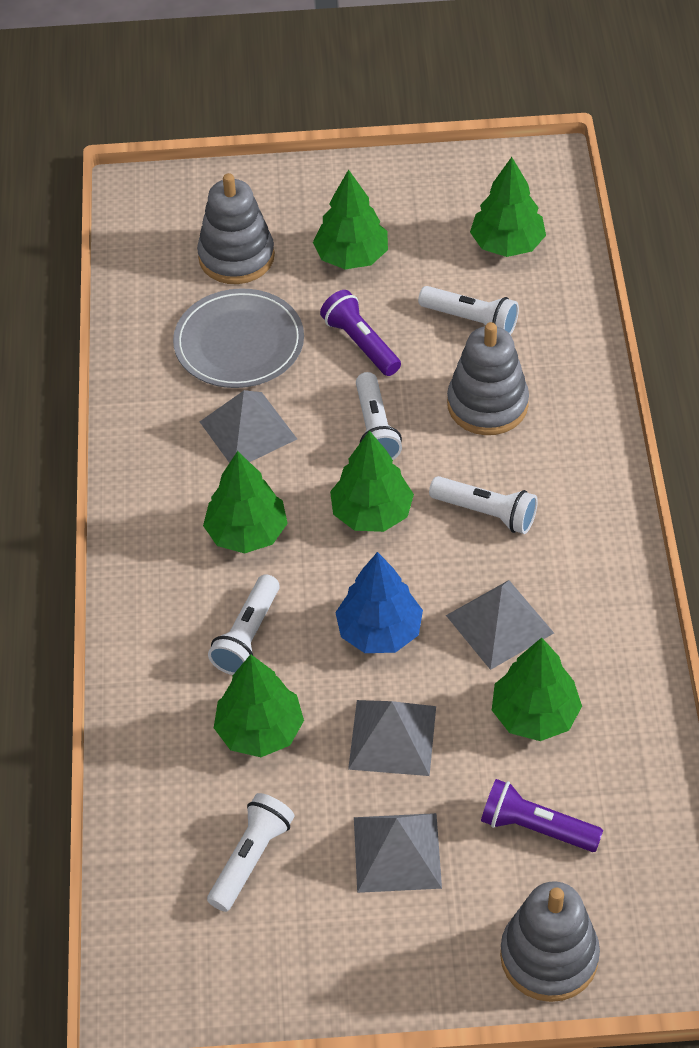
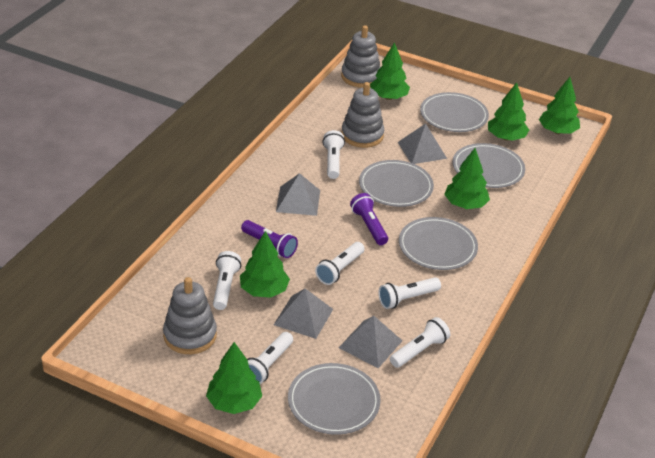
blue tree: 1 -> 0
grey plate: 1 -> 5
white flashlight: 5 -> 6

